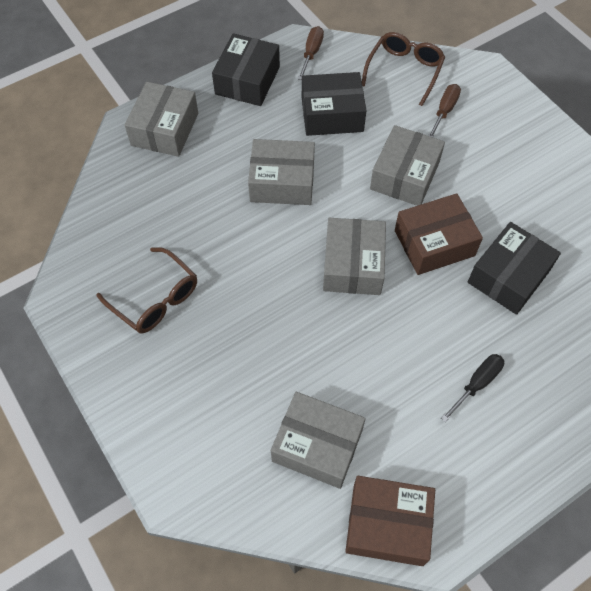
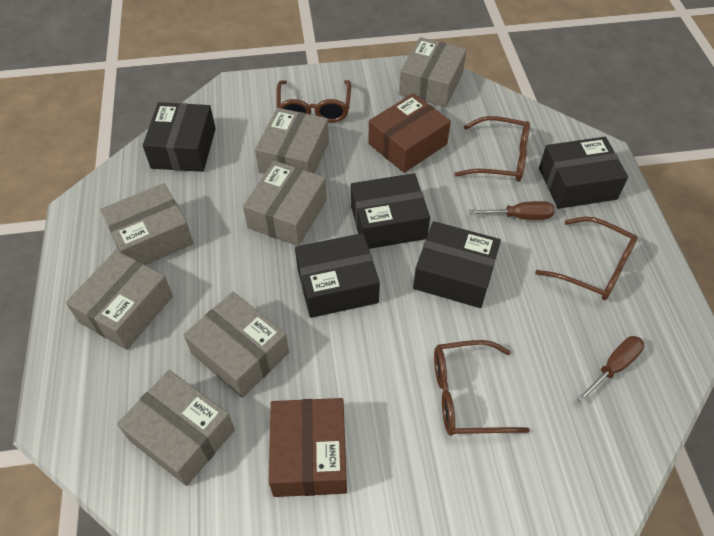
black box: 3 -> 5
black screwdriver: 1 -> 0
brown glasses: 2 -> 4
grey box: 5 -> 7

